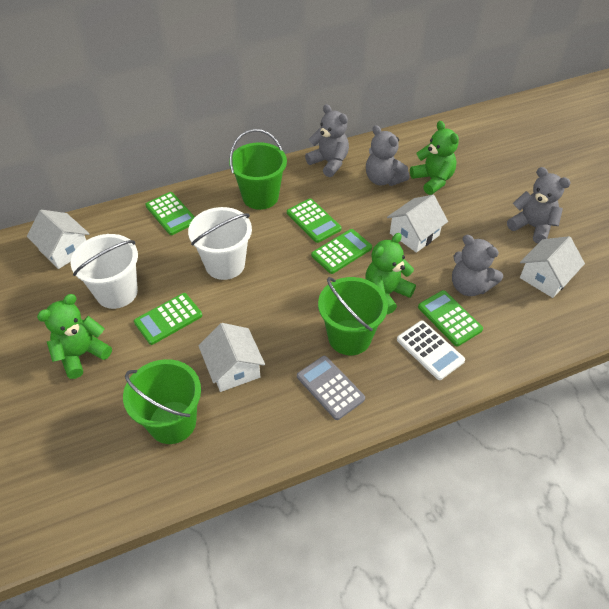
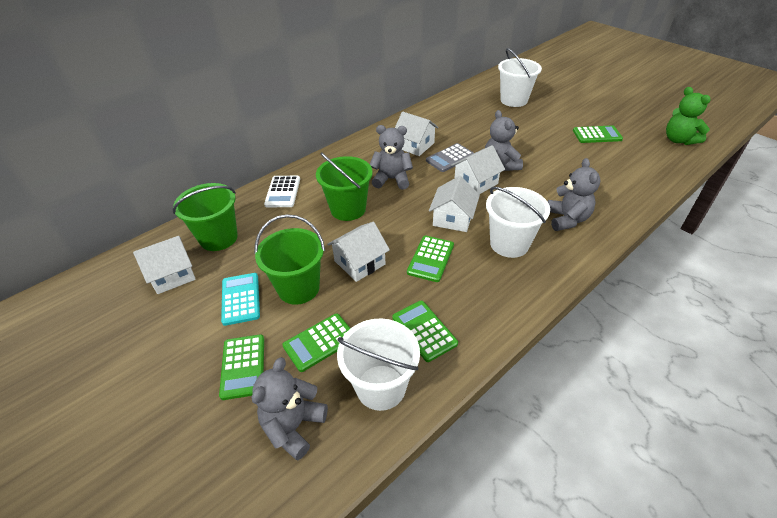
green teddy bear: 3 -> 1
turquoise calculator: 0 -> 1
white bucket: 2 -> 3
white house: 4 -> 5

